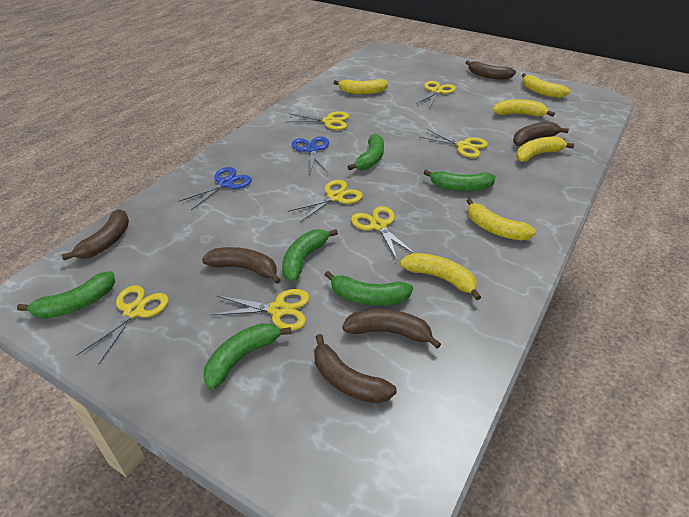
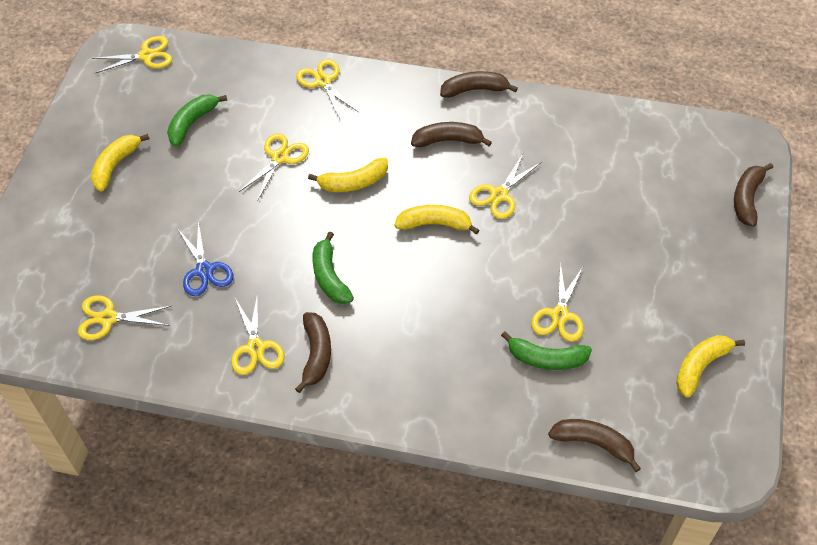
blue scissors: 2 -> 1
brown banana: 6 -> 5
green banana: 6 -> 3
yellow banana: 6 -> 4

